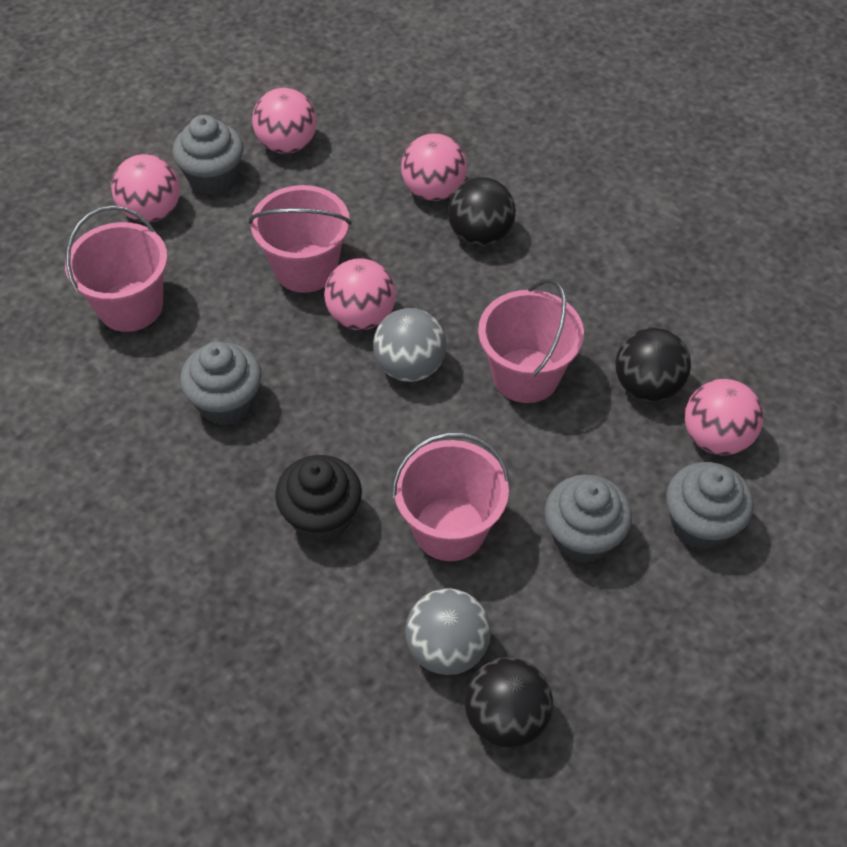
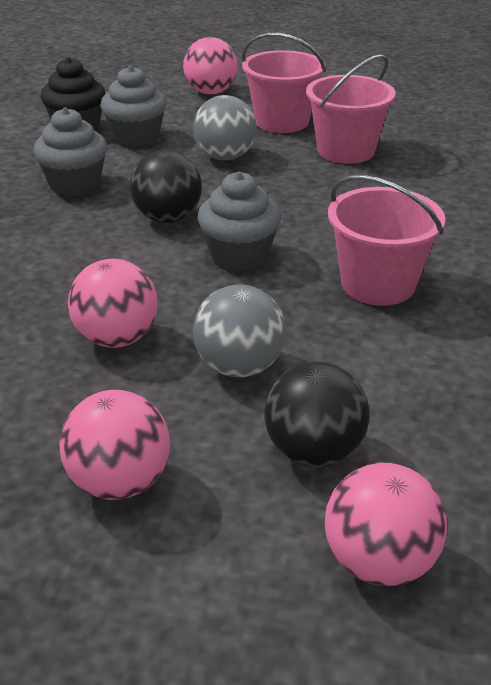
black ball: 3 -> 2
grey cupcake: 4 -> 3
pink ball: 5 -> 4
pink bucket: 4 -> 3

